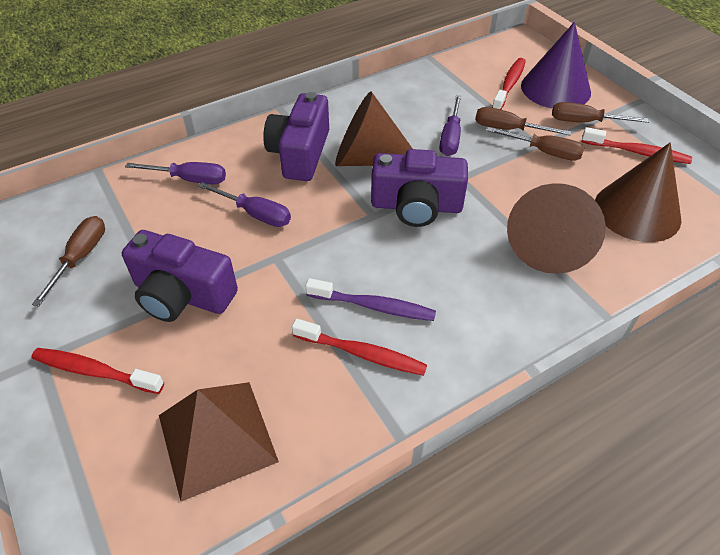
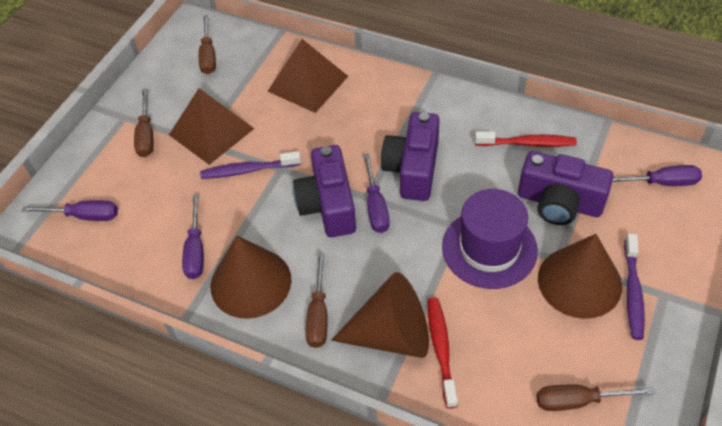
brown pyramid: 1 -> 2
purple cone: 1 -> 0
purple hat: 0 -> 1
purple screwdriver: 3 -> 4
purple toothbrush: 1 -> 2
red toothbrush: 4 -> 2

